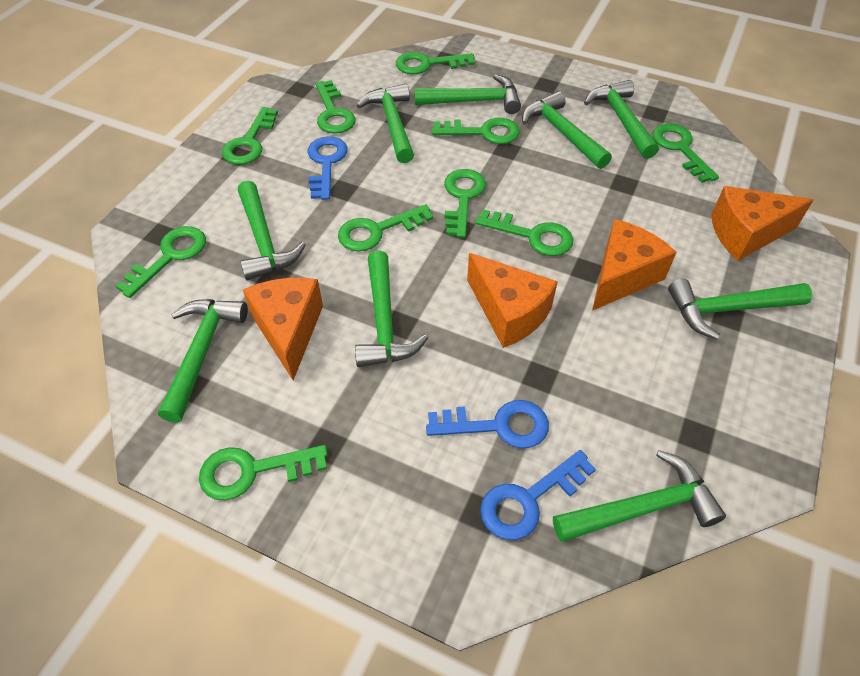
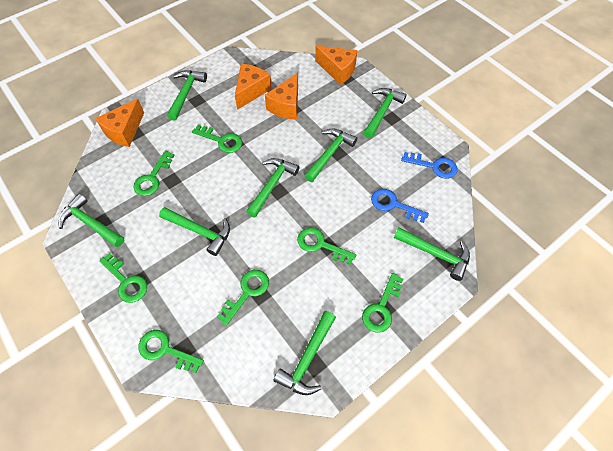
blue key: 3 -> 2
green hammer: 9 -> 8
green key: 10 -> 7

